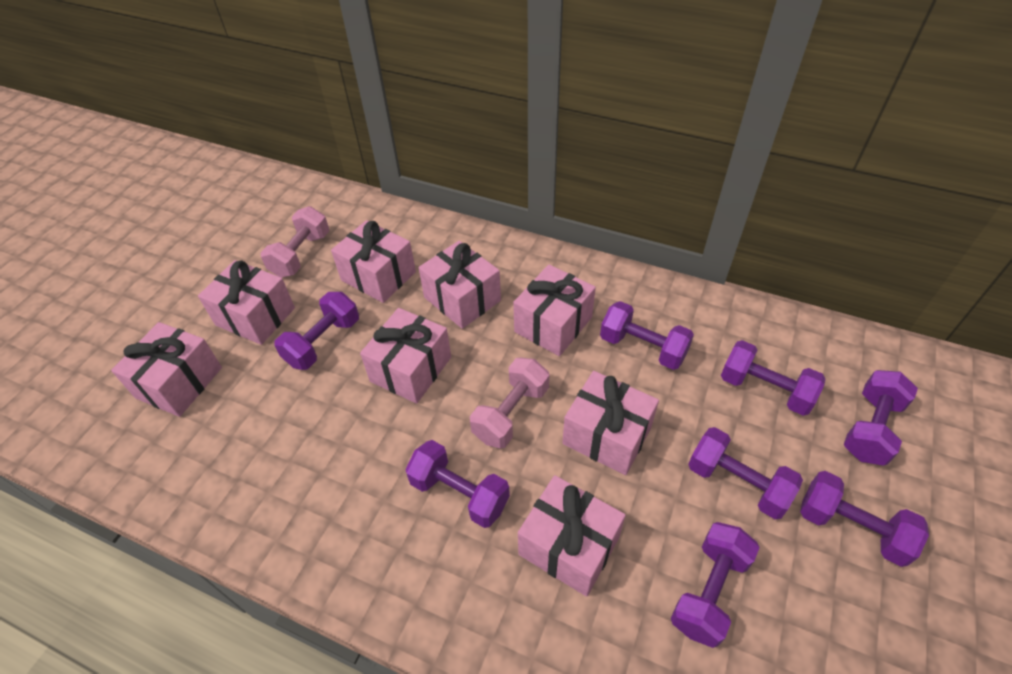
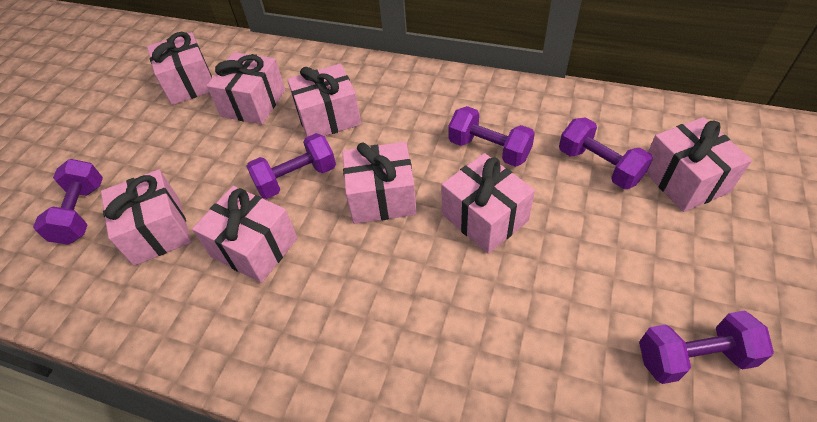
pink dumbbell: 2 -> 0
purple dumbbell: 8 -> 5

